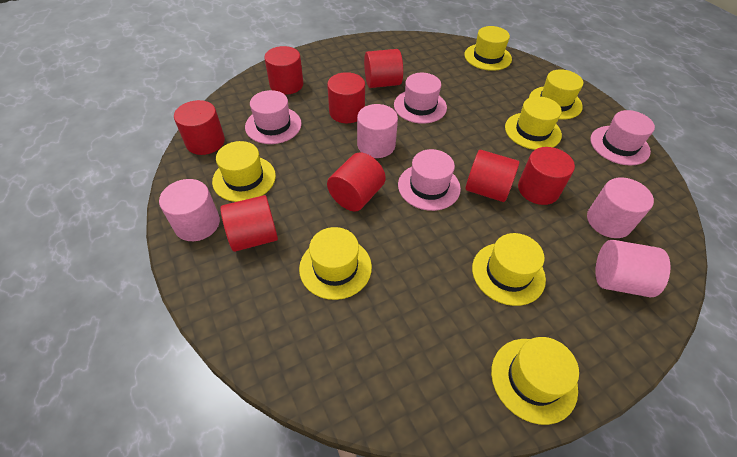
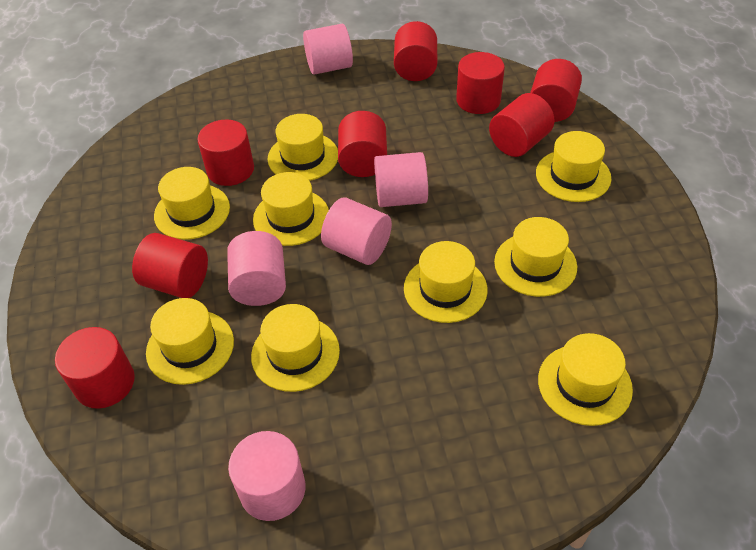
pink cylinder: 4 -> 5
pink hat: 4 -> 0
yellow hat: 7 -> 9

